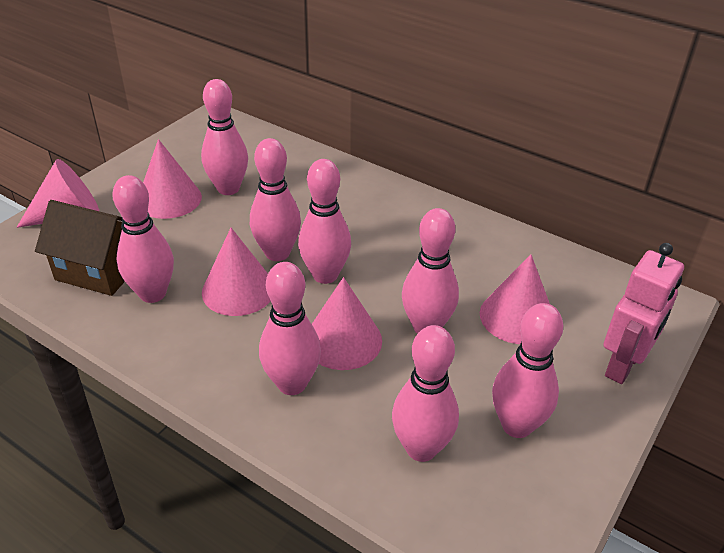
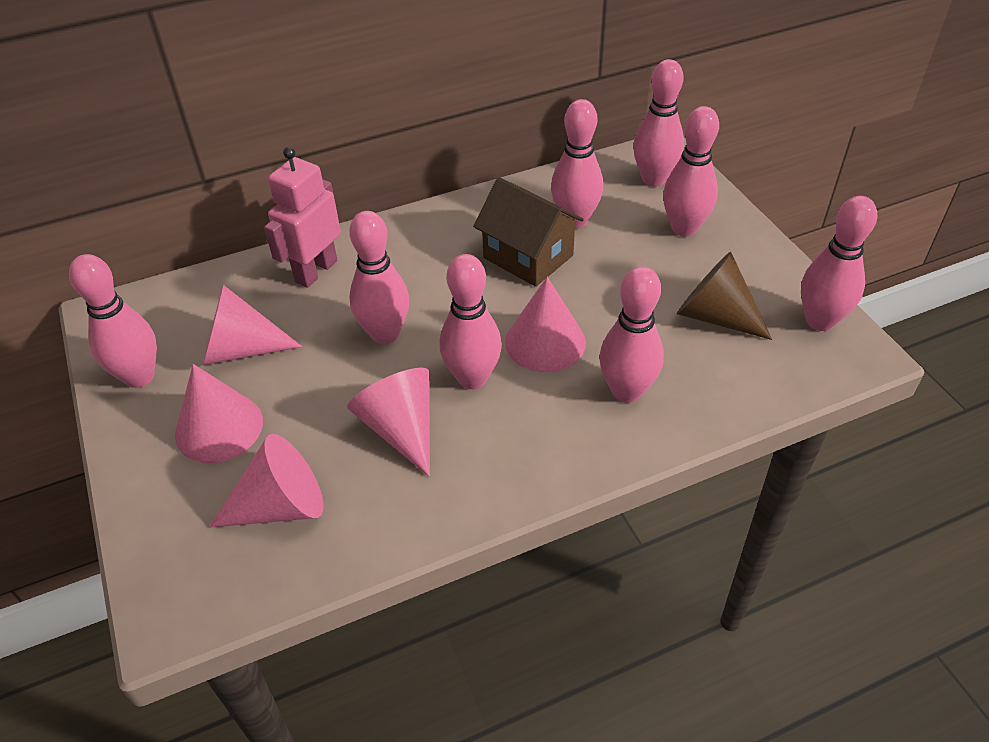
brown cone: 0 -> 1

